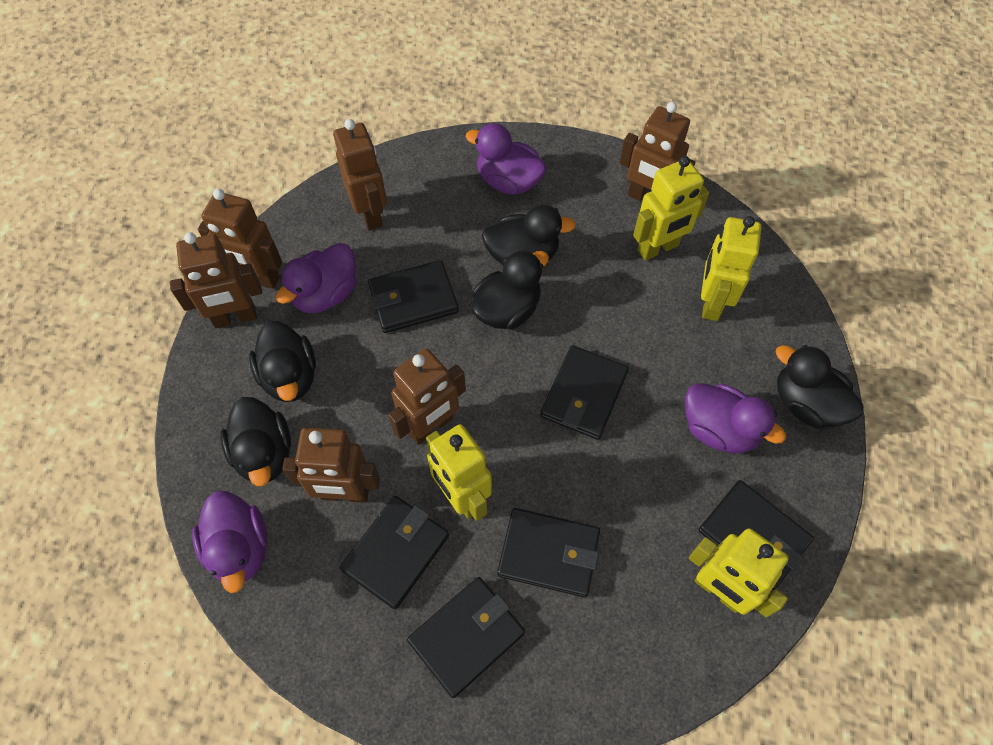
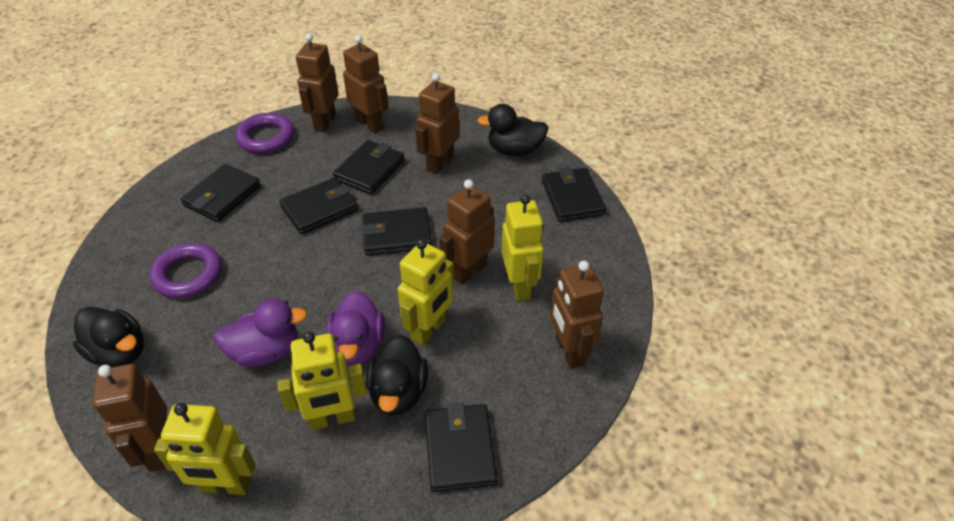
black duck: 5 -> 3
purple duck: 4 -> 2
purple ring: 0 -> 2

